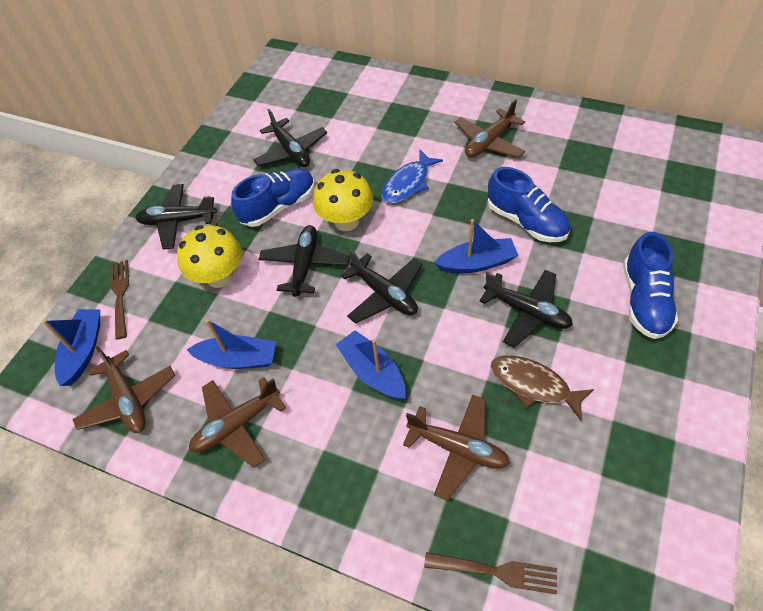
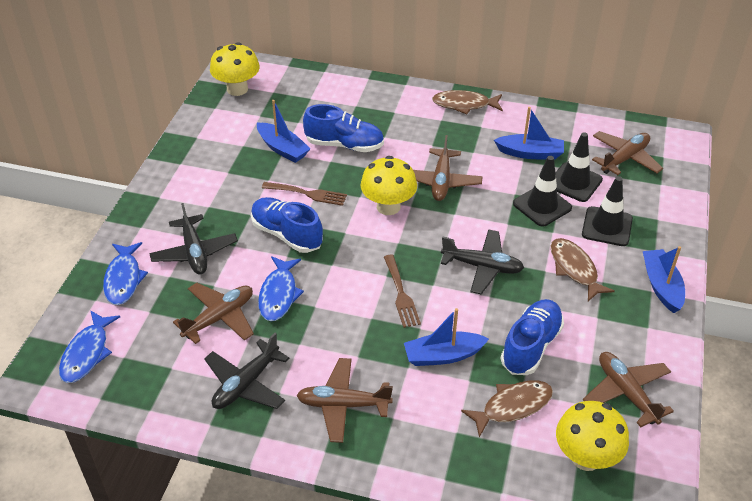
black plane: 5 -> 3
black traffic cone: 0 -> 3
blue fish: 1 -> 3
brown fish: 1 -> 3
brown plane: 4 -> 5
yellow mushroom: 2 -> 3

